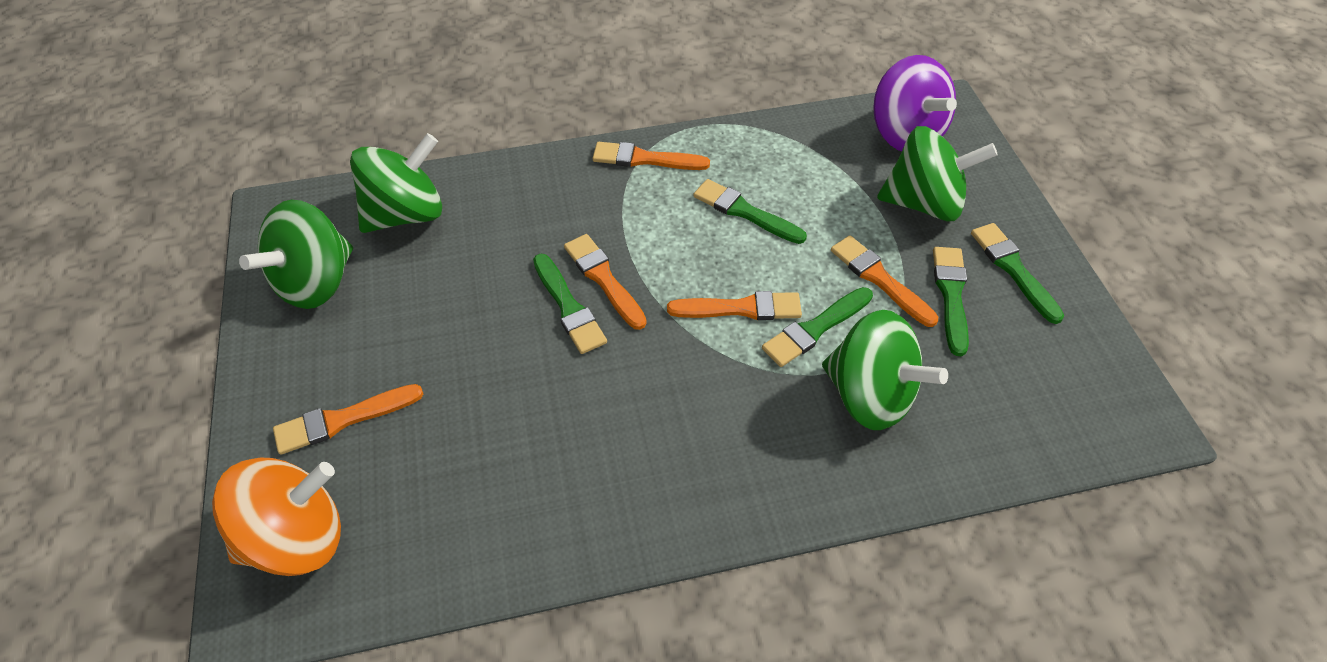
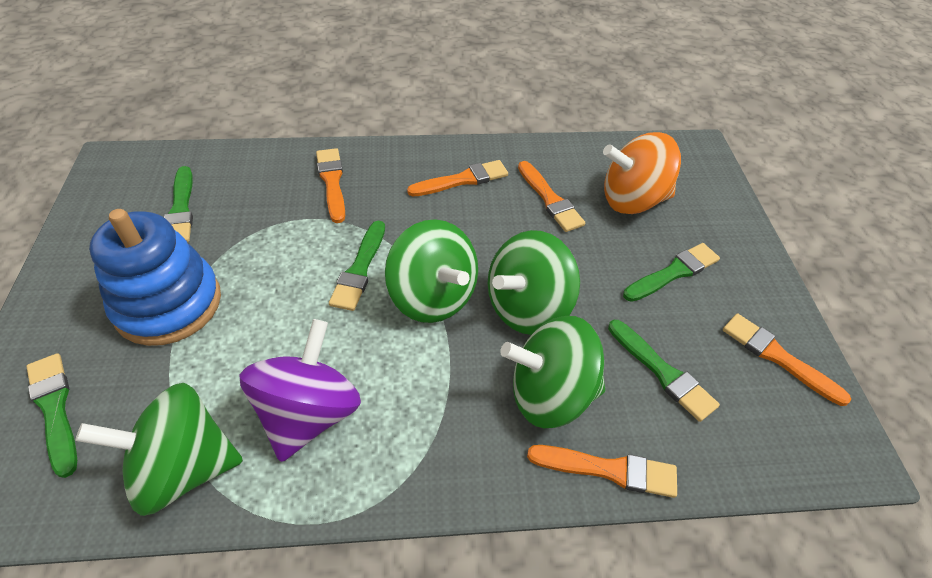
blue stacking toy: 0 -> 1

